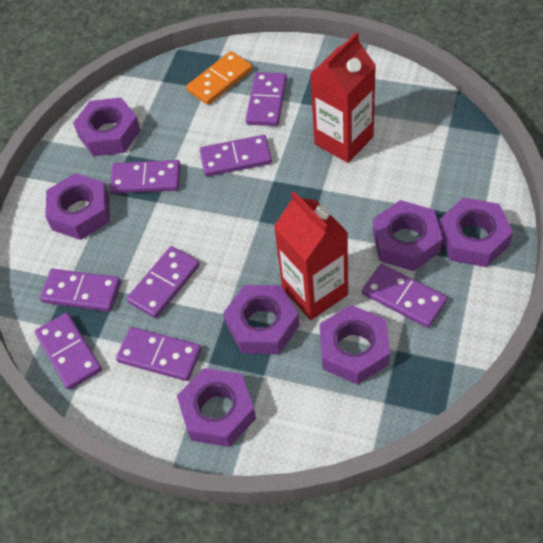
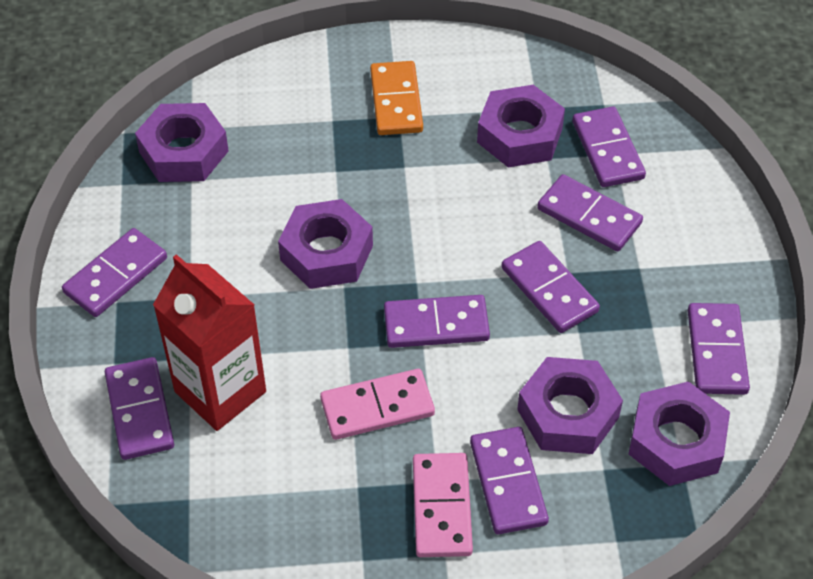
pink domino: 0 -> 2
purple nut: 7 -> 5
red carton: 2 -> 1

